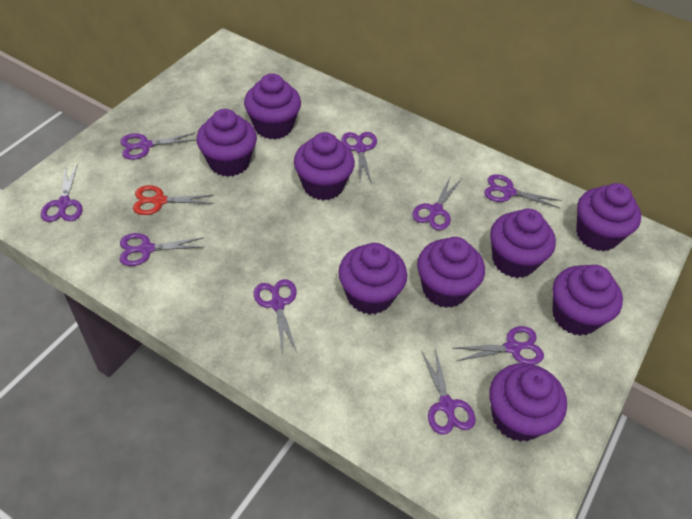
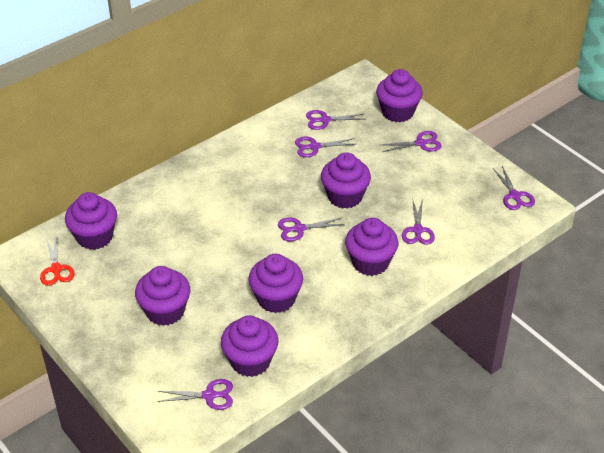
purple cupcake: 9 -> 7
purple scissors: 9 -> 7

